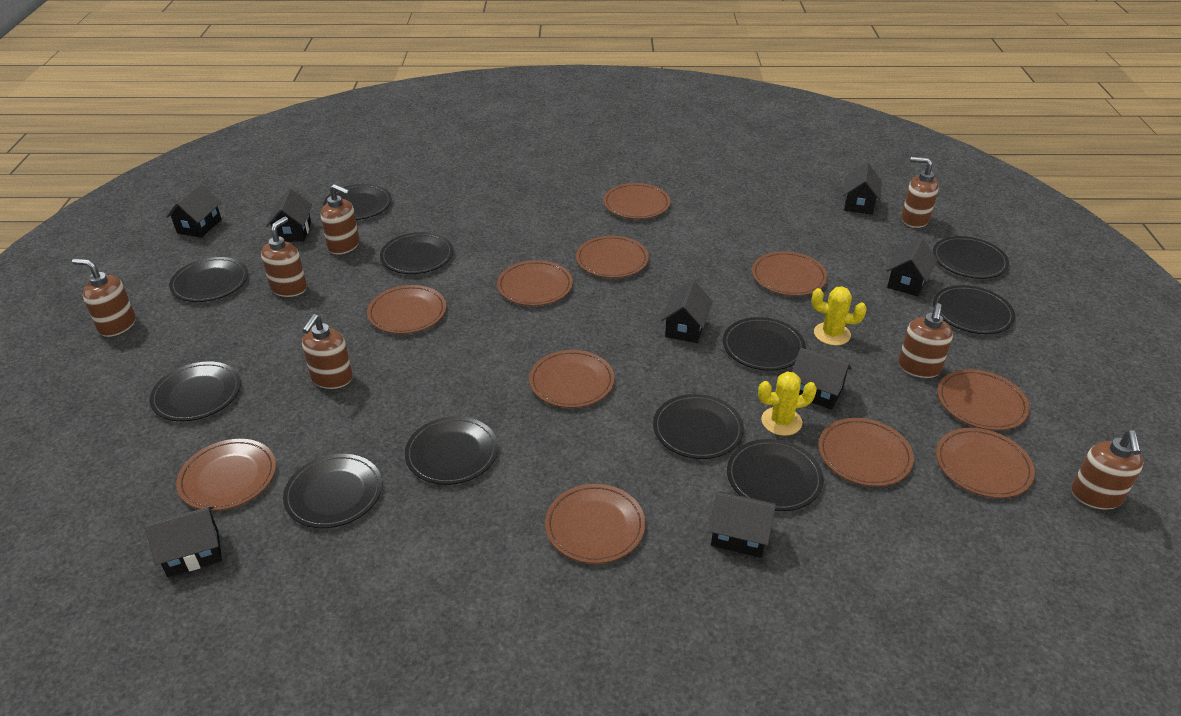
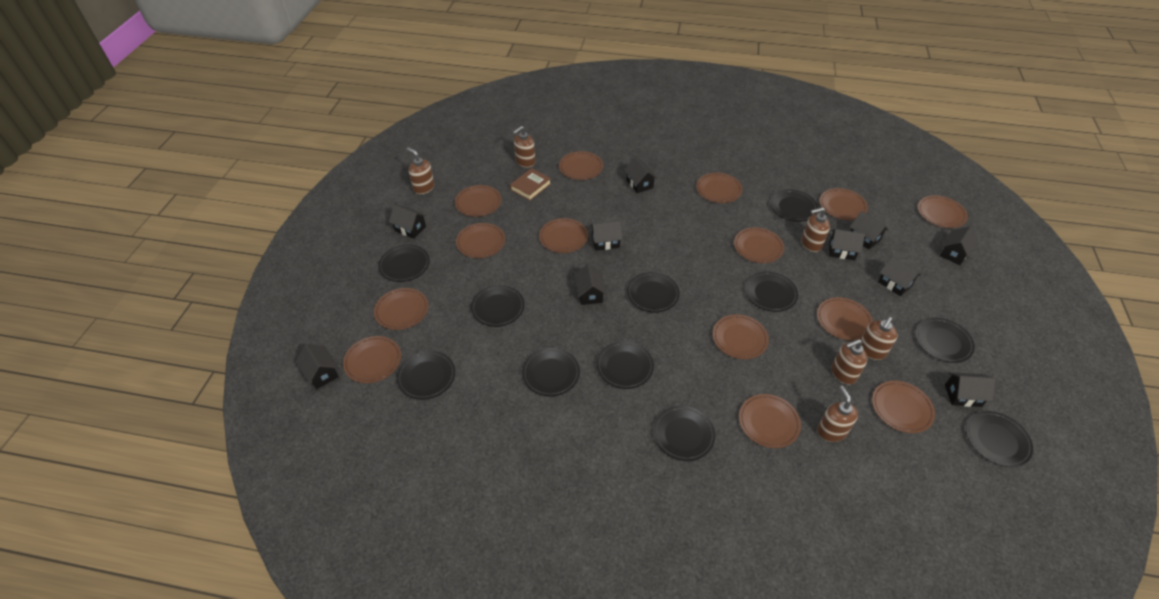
black house: 8 -> 10
brown book: 0 -> 1
brown plate: 11 -> 14
brown soap dispenser: 7 -> 6
yellow cactus: 2 -> 0

